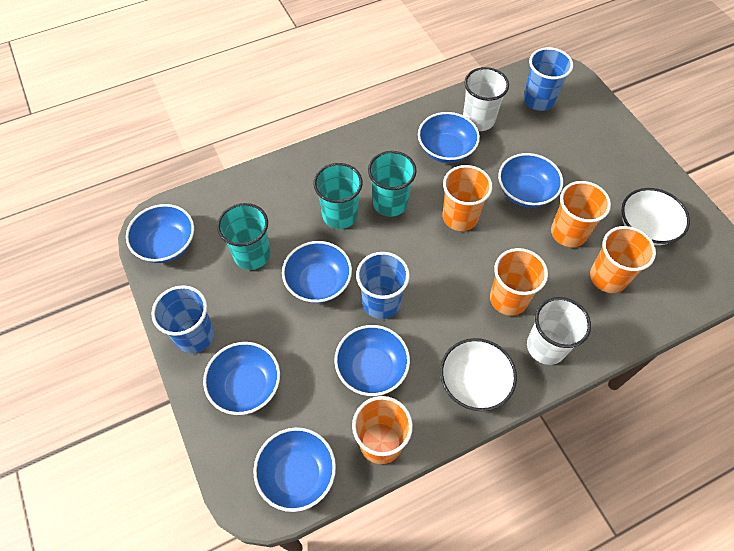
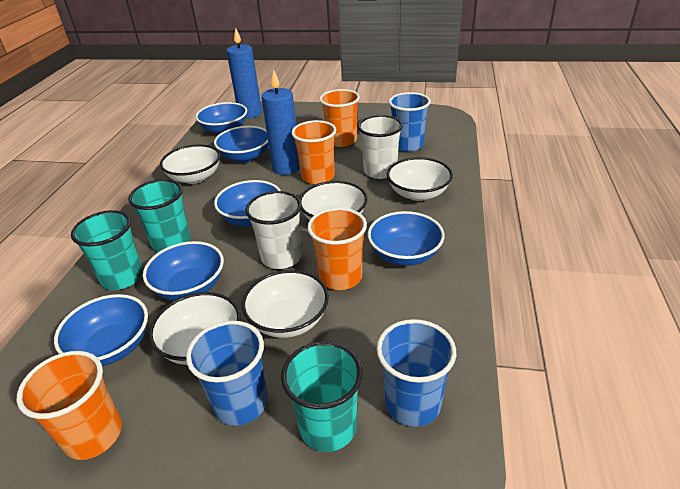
blue bowl: 7 -> 6
blue candle: 0 -> 2
orange cup: 5 -> 4
white bowl: 2 -> 5

